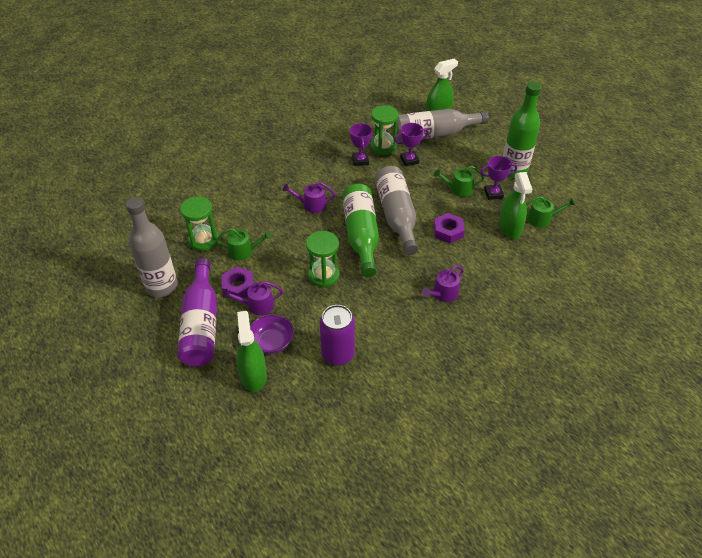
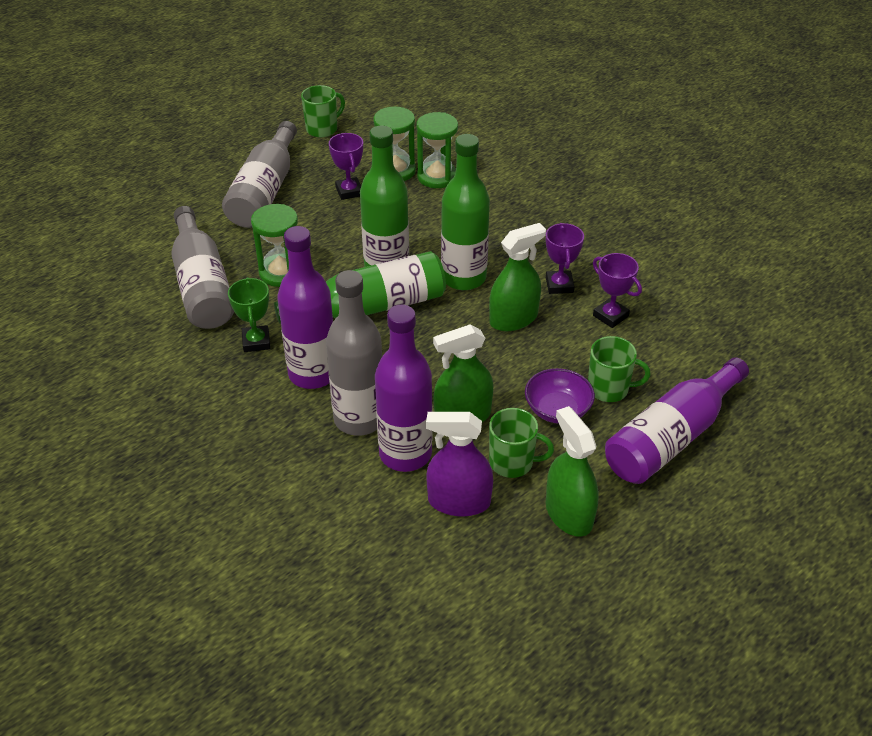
green bottle: 2 -> 3
green mug: 0 -> 3
green trophy: 0 -> 1
green watering can: 3 -> 0
purple bottle: 1 -> 3
purple can: 1 -> 0
purple nut: 2 -> 0
purple spray bottle: 0 -> 1
purple watering can: 3 -> 0

